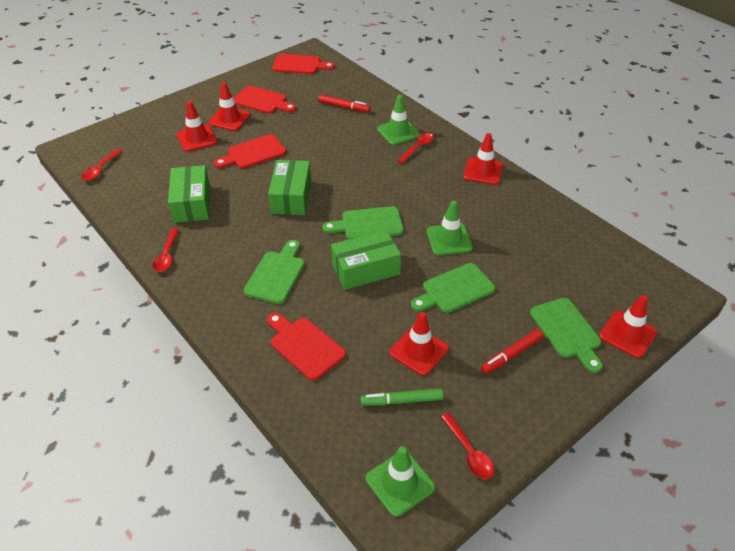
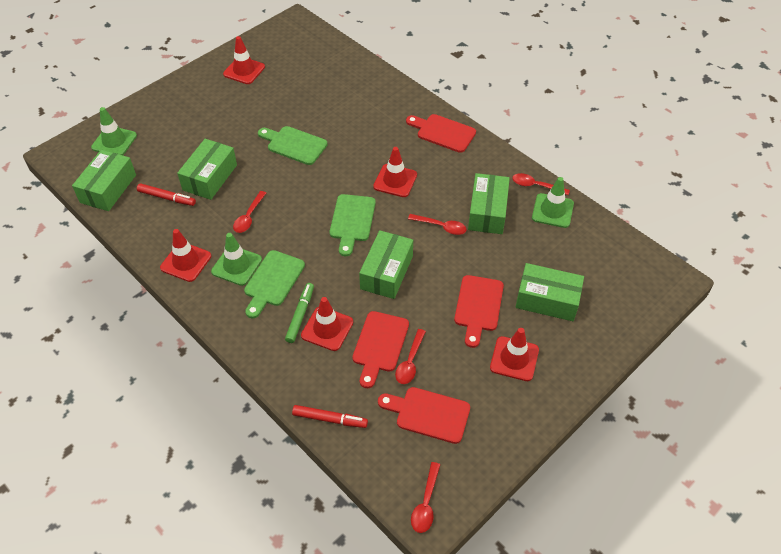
green box: 3 -> 5
green cutting board: 4 -> 3
red spoon: 4 -> 5

